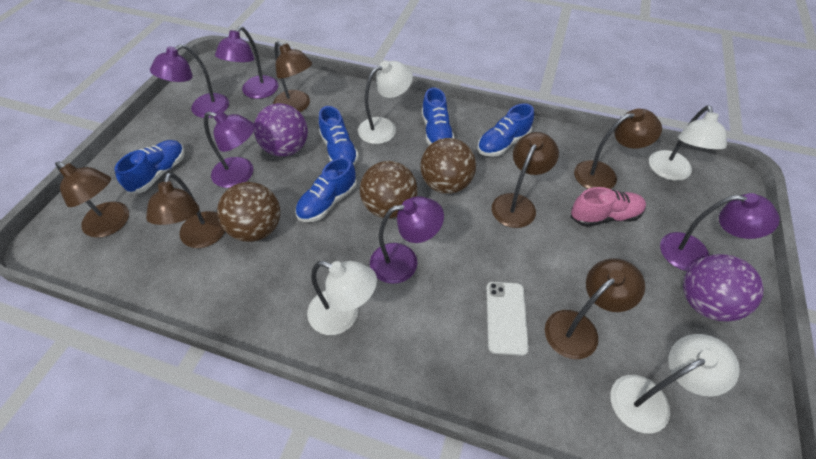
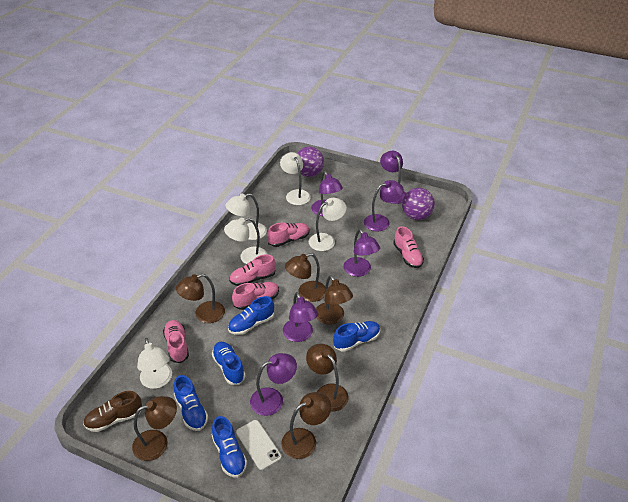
brown ball: 3 -> 0
brown shoe: 0 -> 1
pink shoe: 1 -> 5
purple lamp: 5 -> 6
white lamp: 4 -> 5

